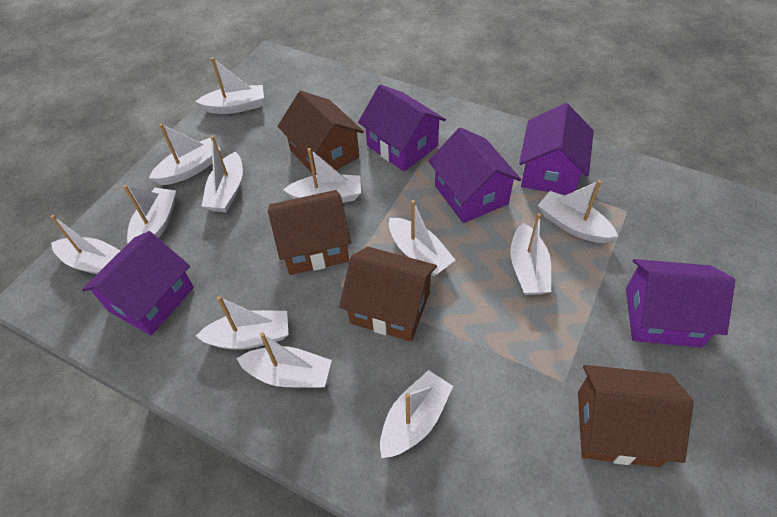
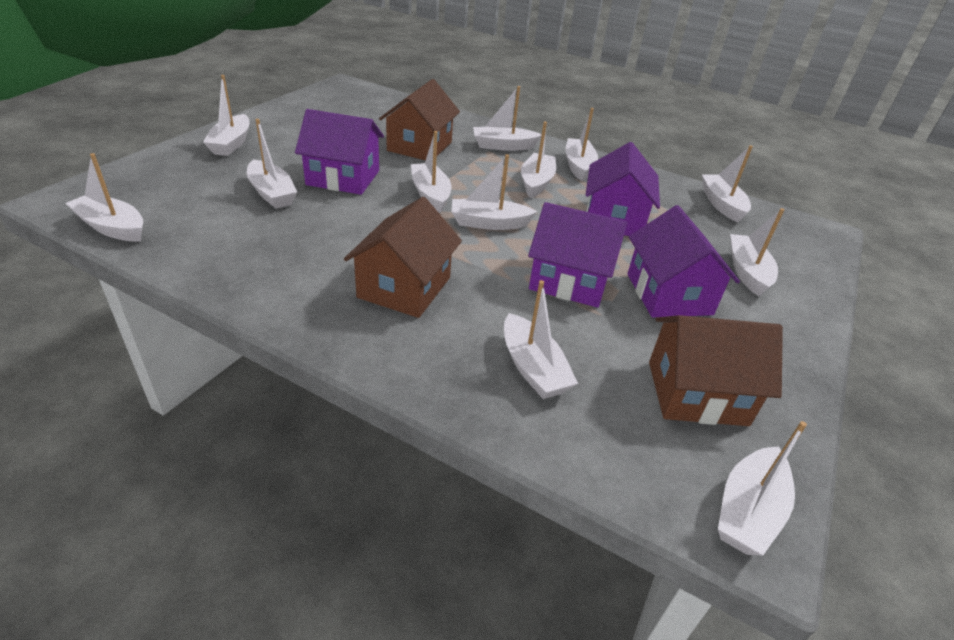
brown house: 4 -> 3
purple house: 5 -> 4

